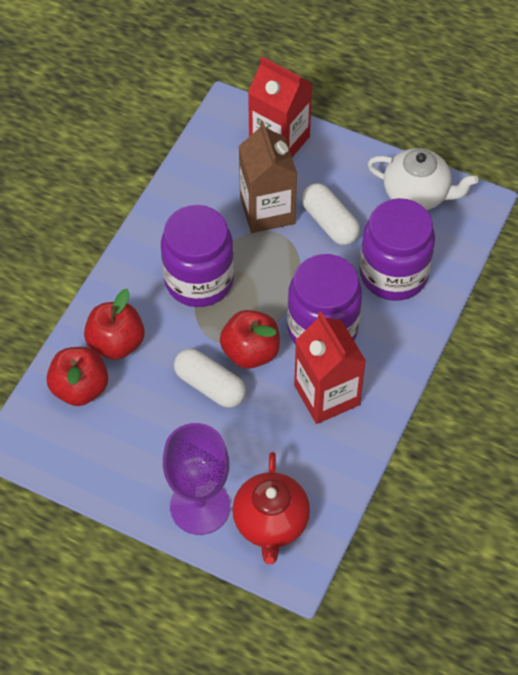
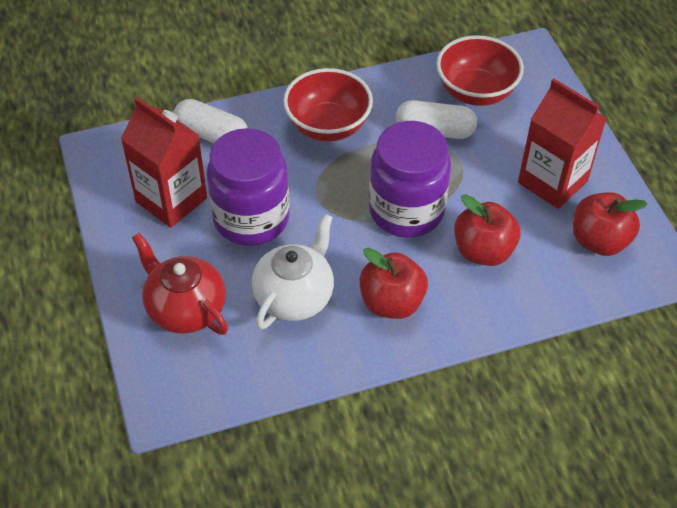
brown carton: 1 -> 0
purple goblet: 1 -> 0
purple jar: 3 -> 2
red bowl: 0 -> 2

